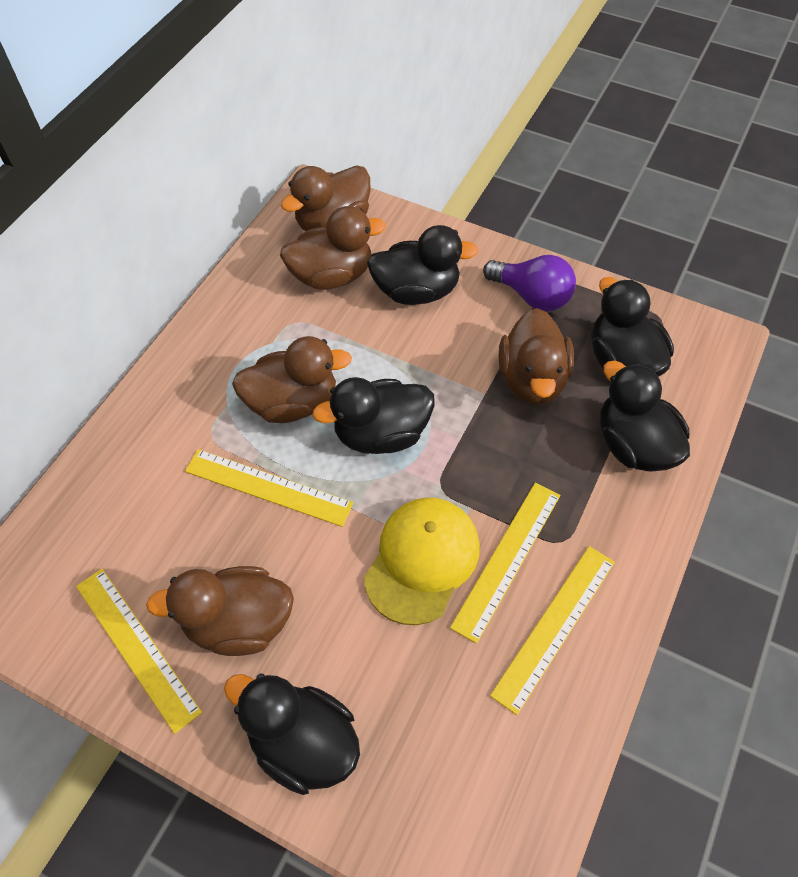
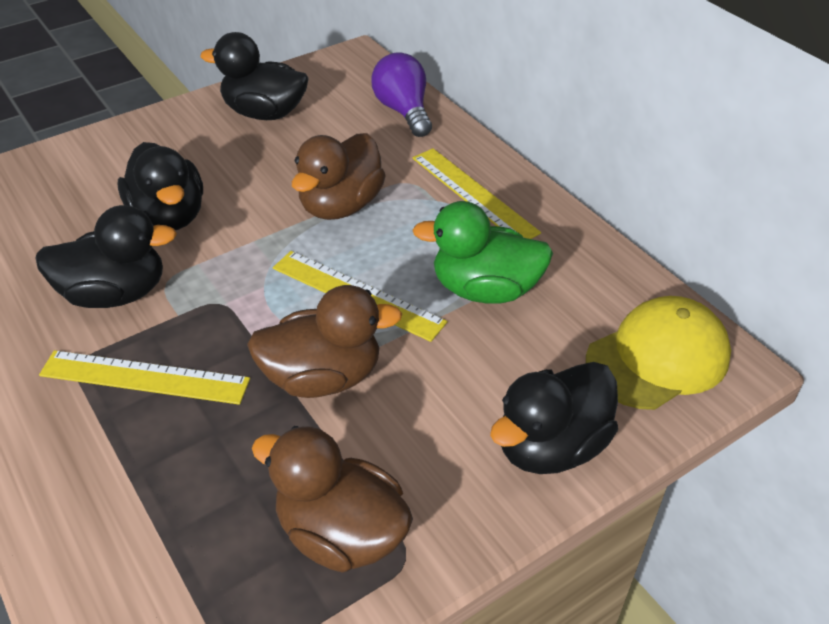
black duck: 5 -> 4
brown duck: 5 -> 3
green duck: 0 -> 1
yellow ruler: 4 -> 3

